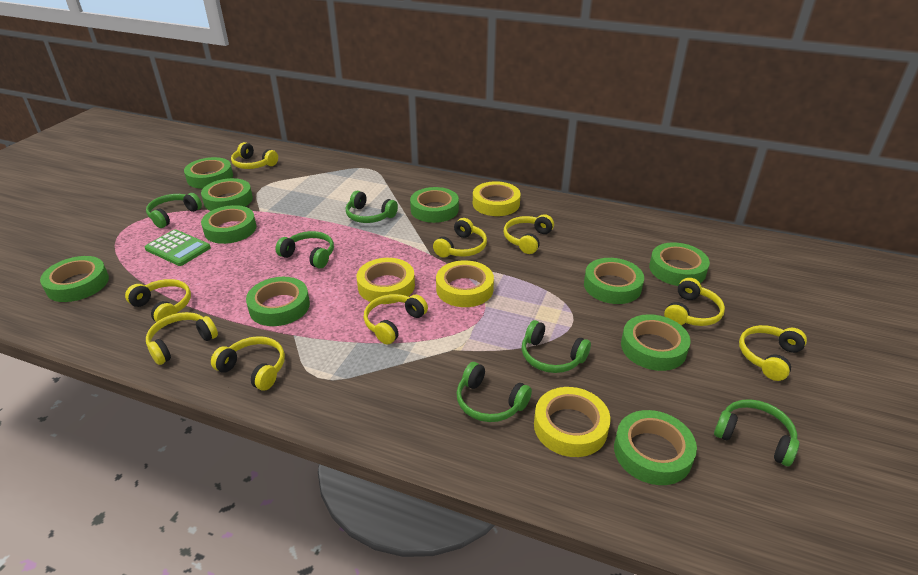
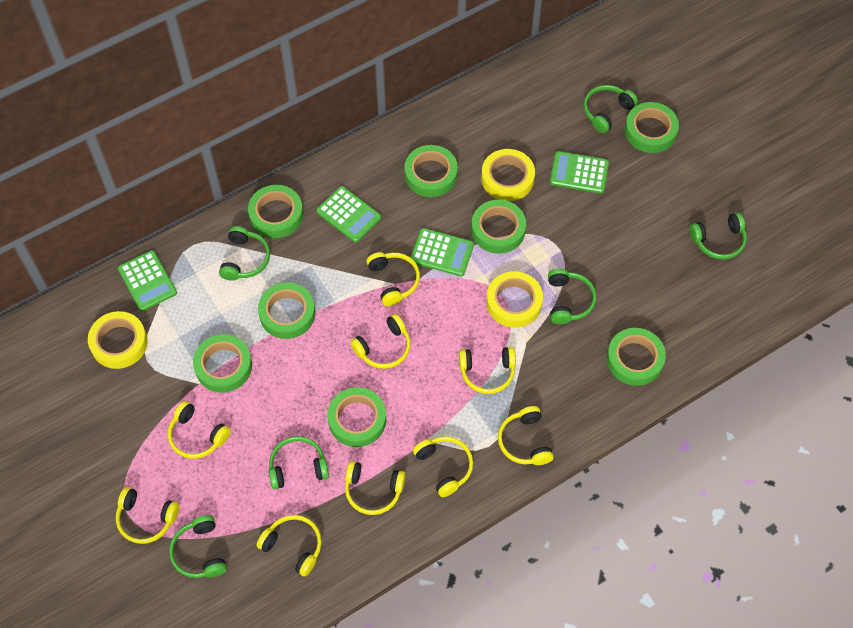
green calculator: 1 -> 4
green tape: 10 -> 8
yellow tape: 4 -> 3

